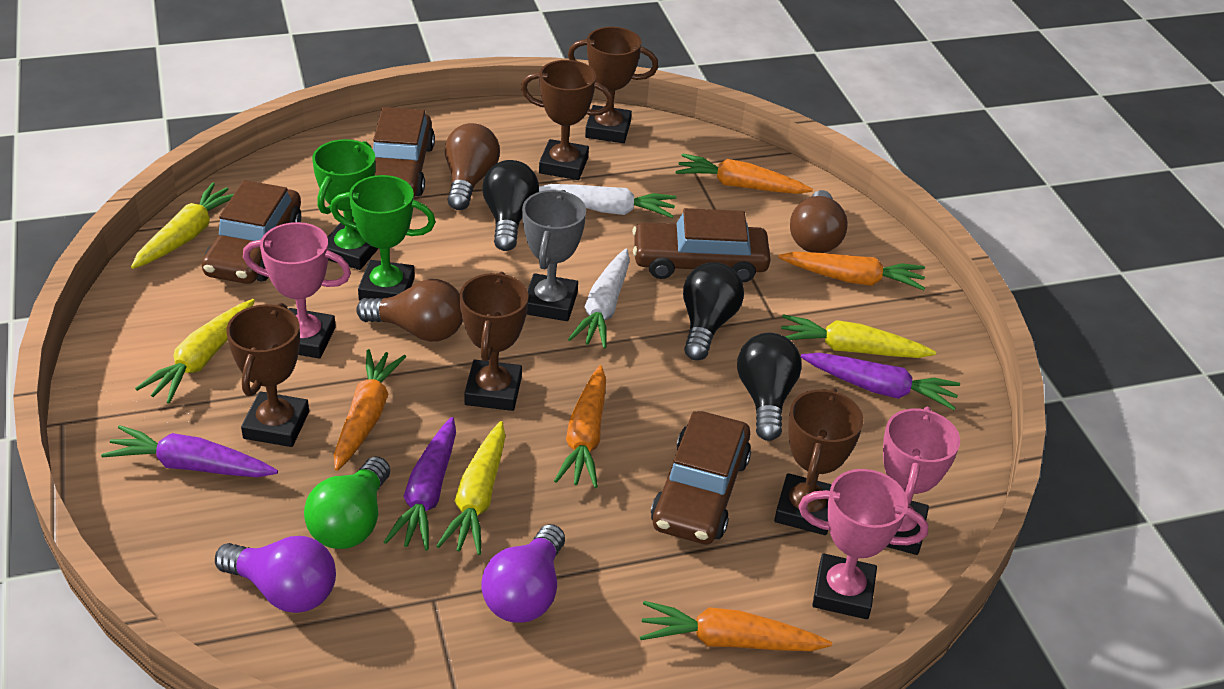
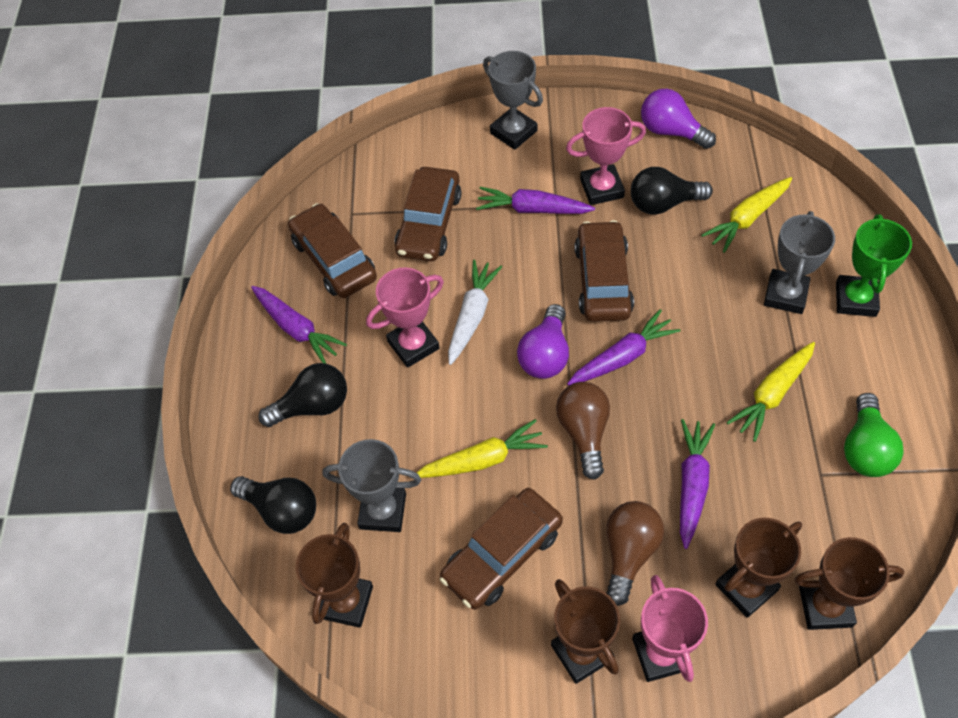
brown light bulb: 3 -> 2
brown trophy: 5 -> 4
green trophy: 2 -> 1
grey trophy: 1 -> 3
orange carrot: 5 -> 0
purple carrot: 3 -> 4
white carrot: 2 -> 1
yellow carrot: 4 -> 3

